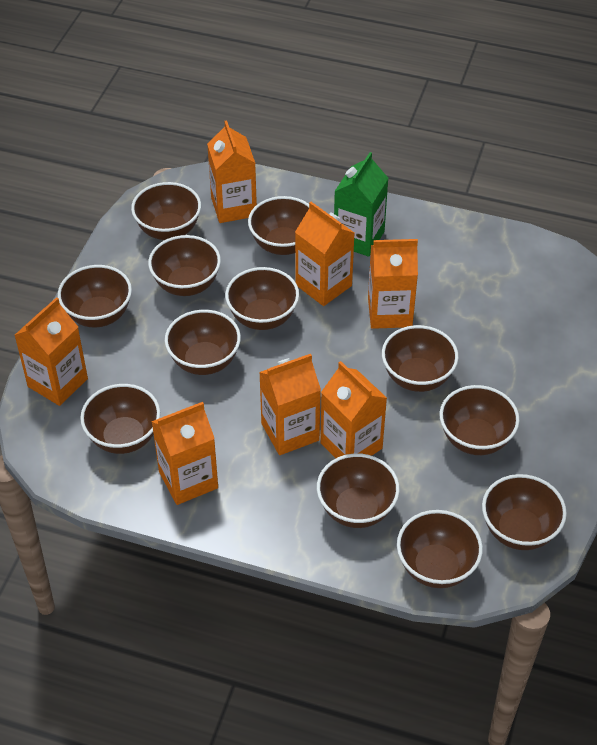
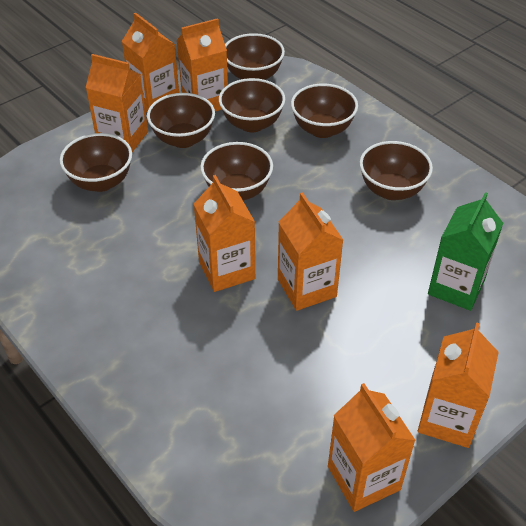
brown bowl: 12 -> 7

